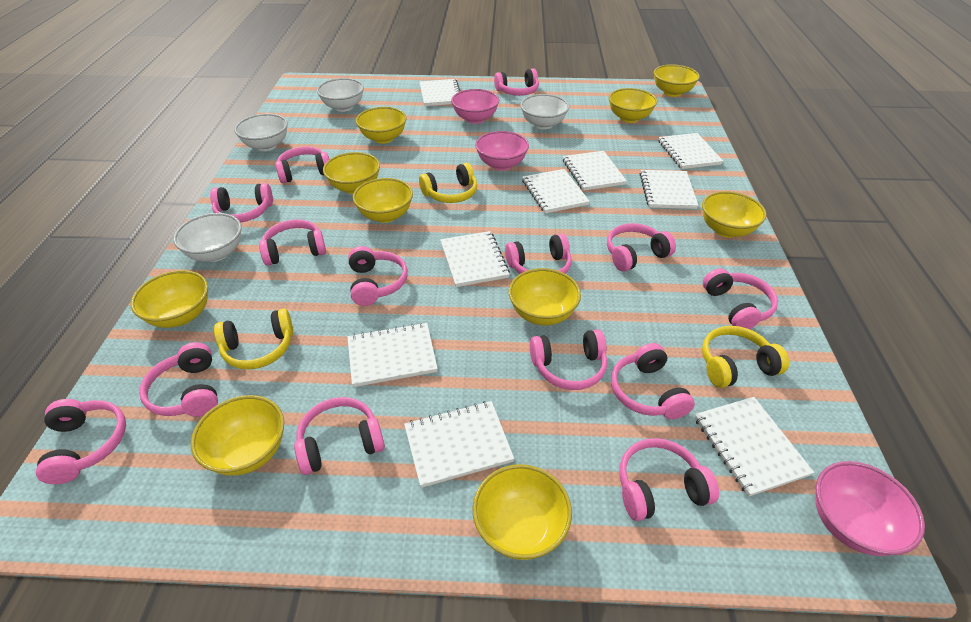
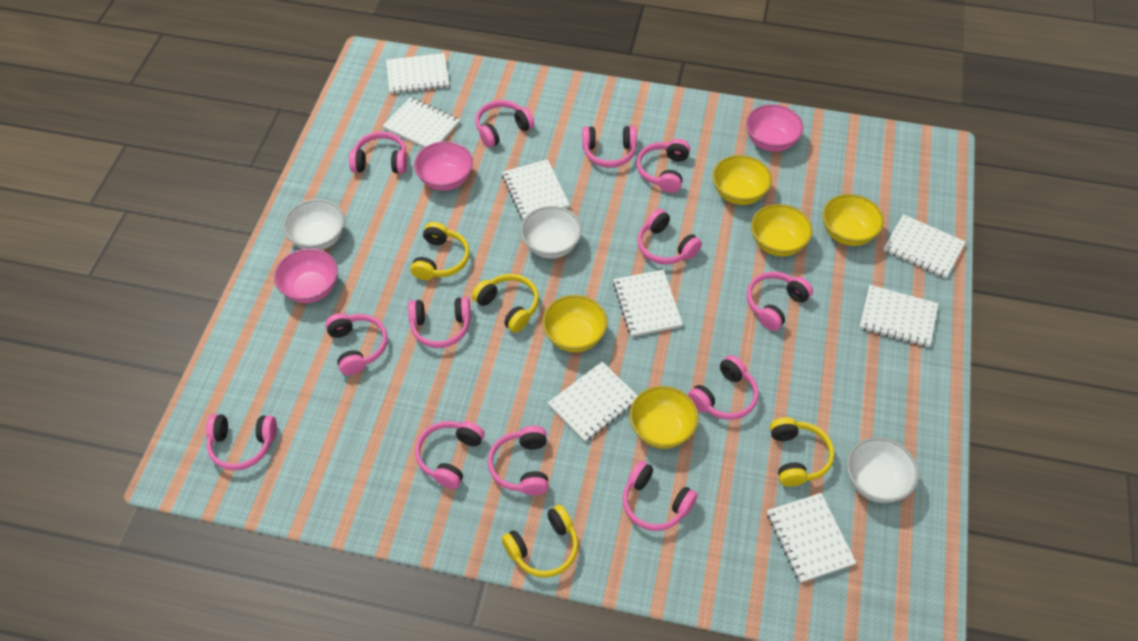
pink headphones: 14 -> 13
white bowl: 4 -> 3
white notebook: 9 -> 8
yellow bowl: 10 -> 5
yellow headphones: 3 -> 4

